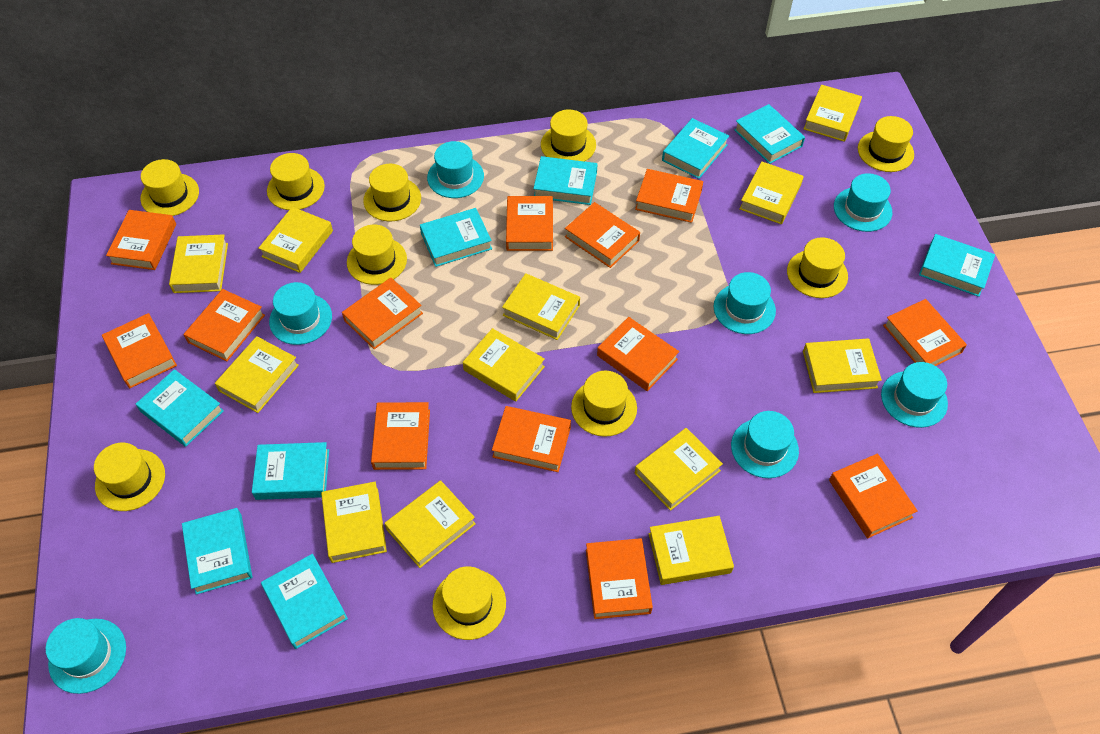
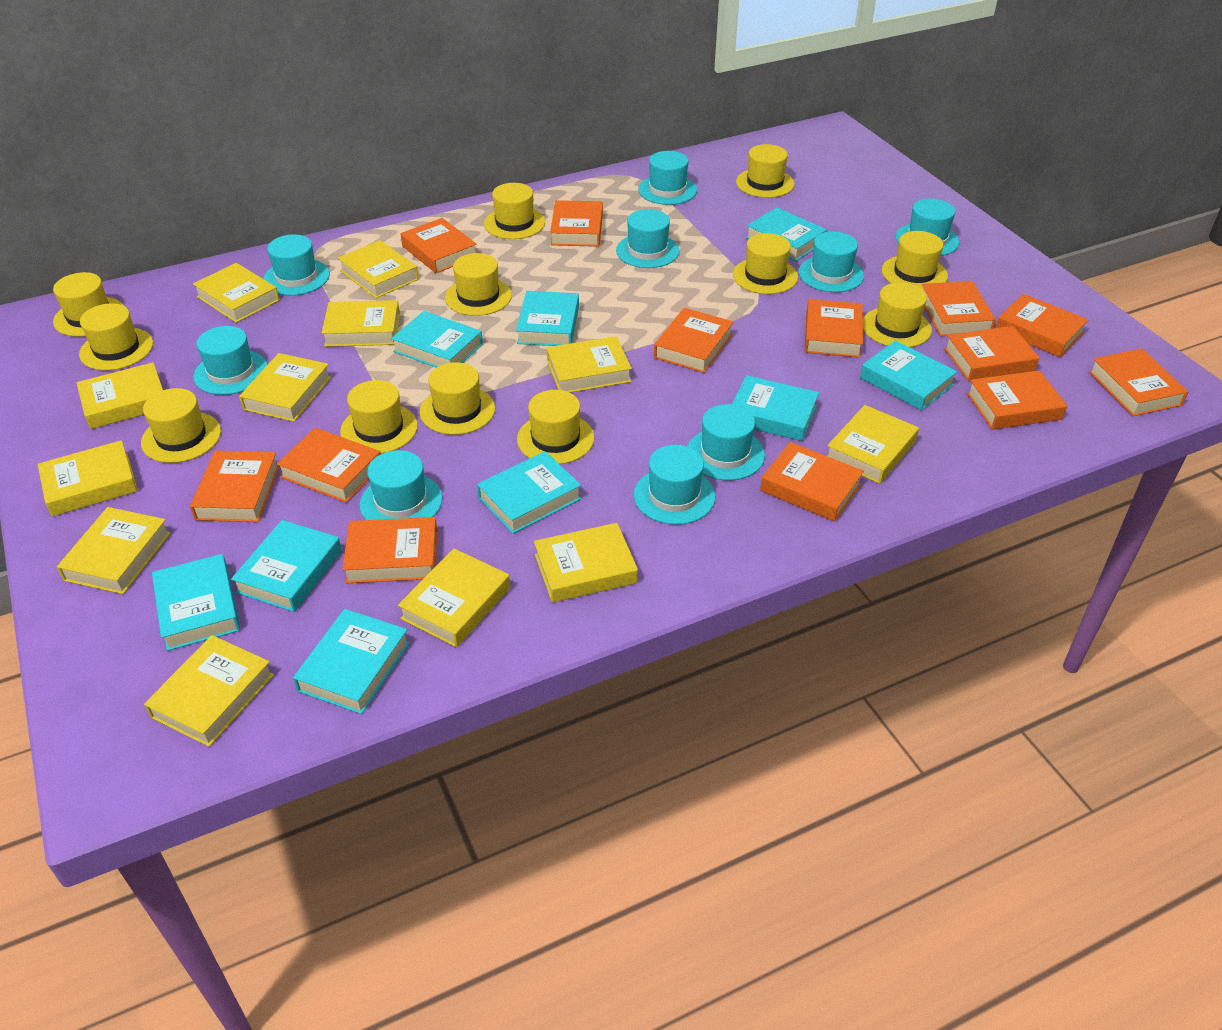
turquoise hat: 7 -> 9
yellow hat: 10 -> 12

